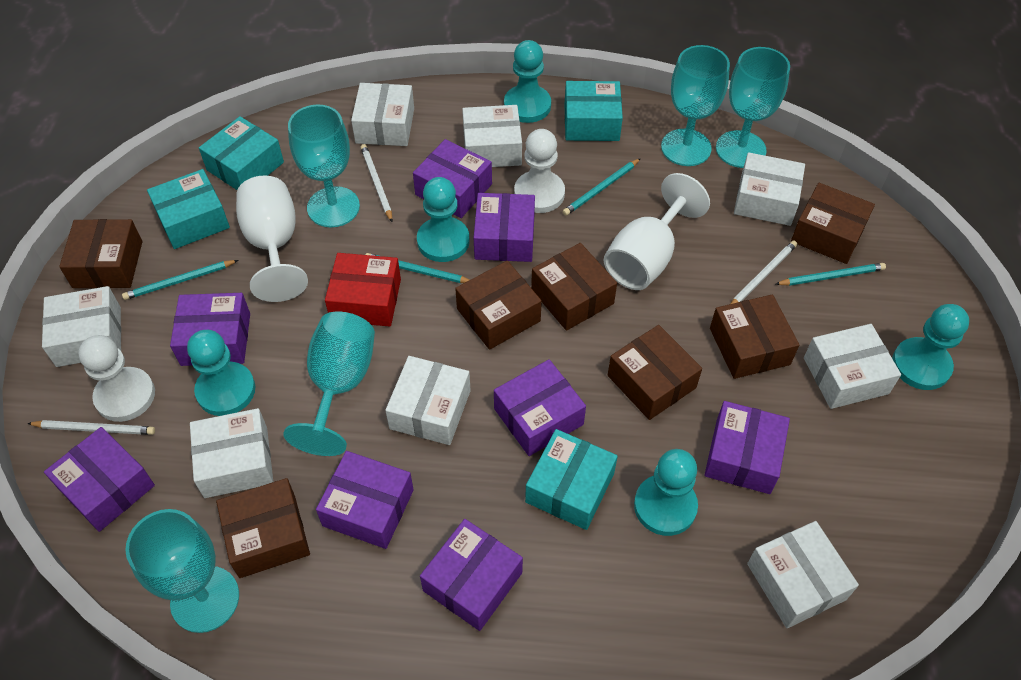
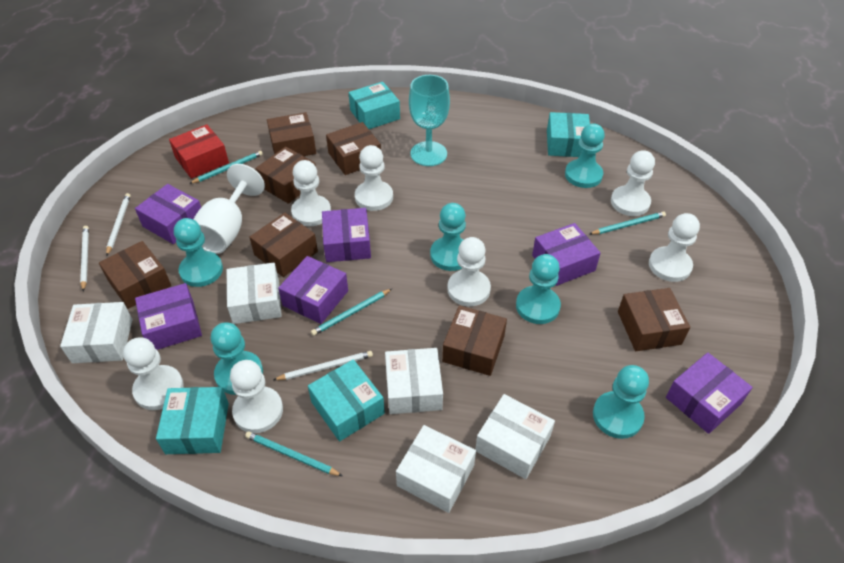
purple box: 8 -> 6
turquoise goblet: 5 -> 1
turquoise pawn: 5 -> 6
white box: 8 -> 5
white goblet: 2 -> 1
white pawn: 2 -> 7

